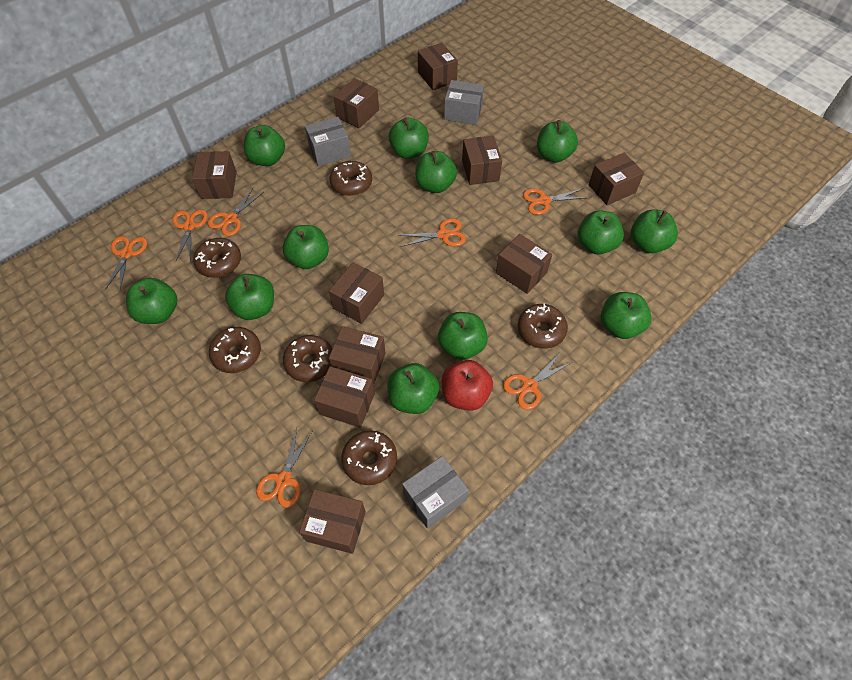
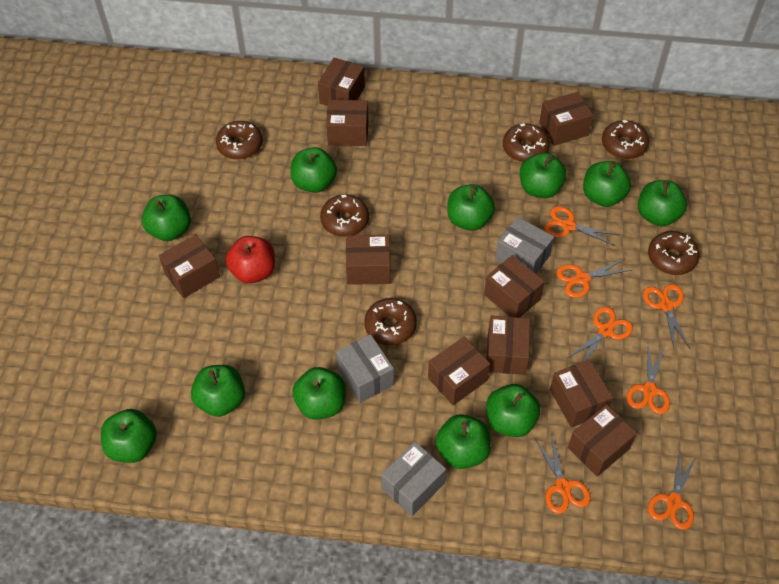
green apple: 12 -> 11

